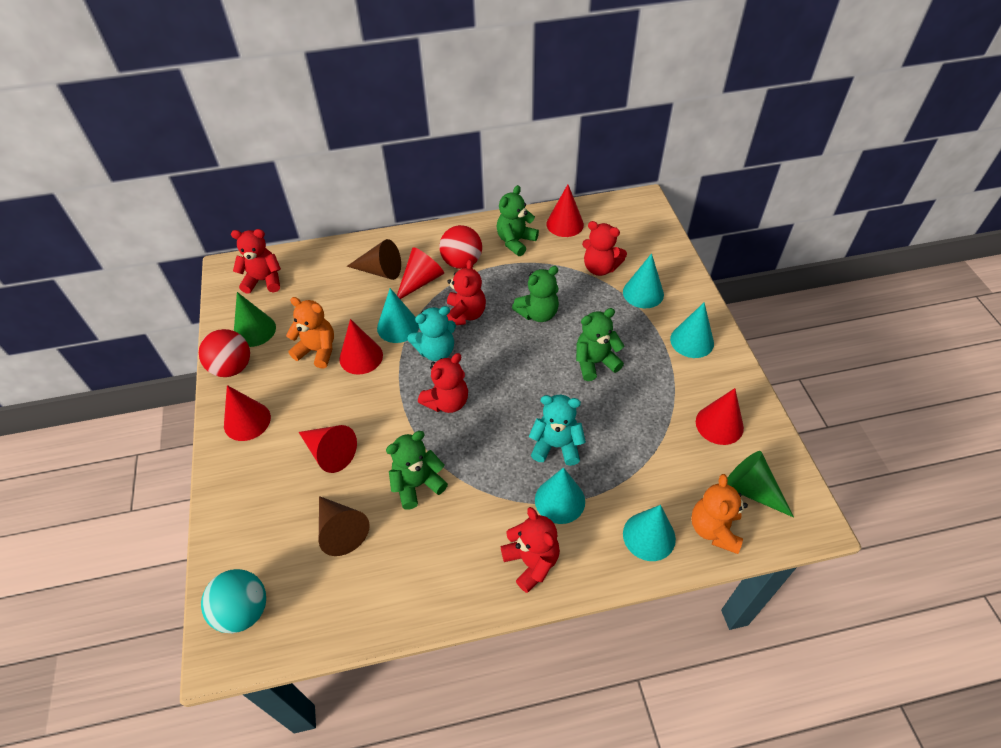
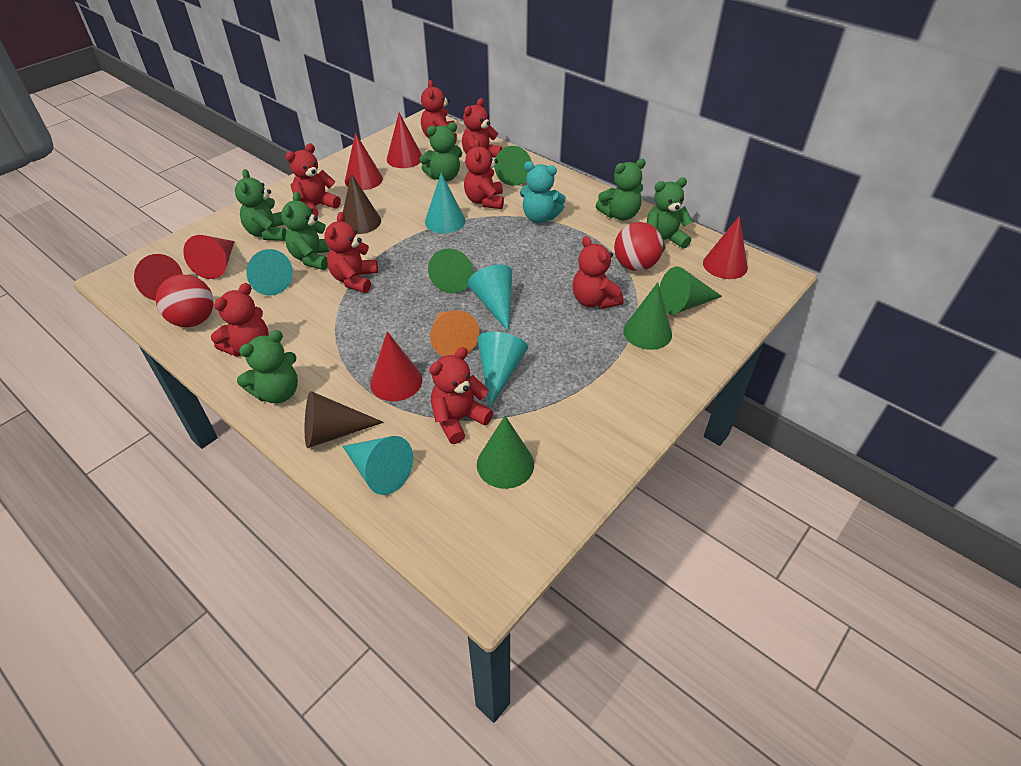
green cone: 2 -> 5
green teddy bear: 4 -> 6
orange cone: 0 -> 1
orange teddy bear: 2 -> 0
red teddy bear: 5 -> 8
turquoise ball: 1 -> 0
turquoise teddy bear: 2 -> 1

